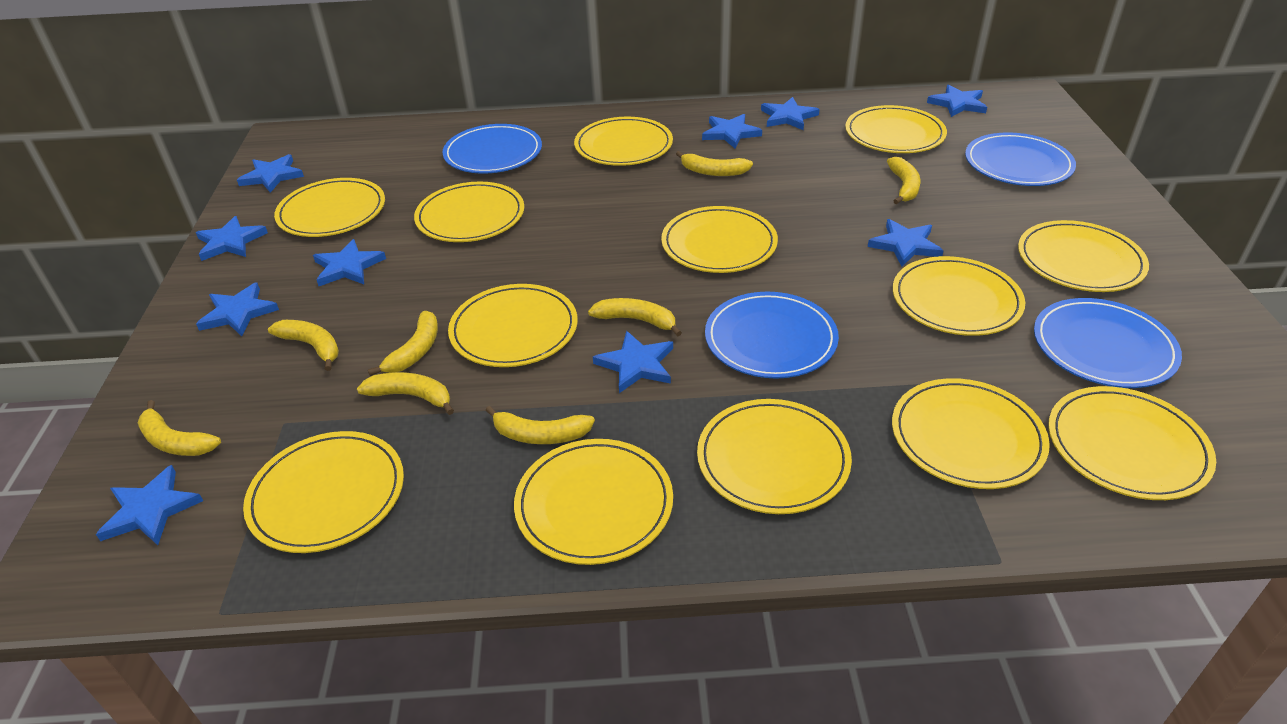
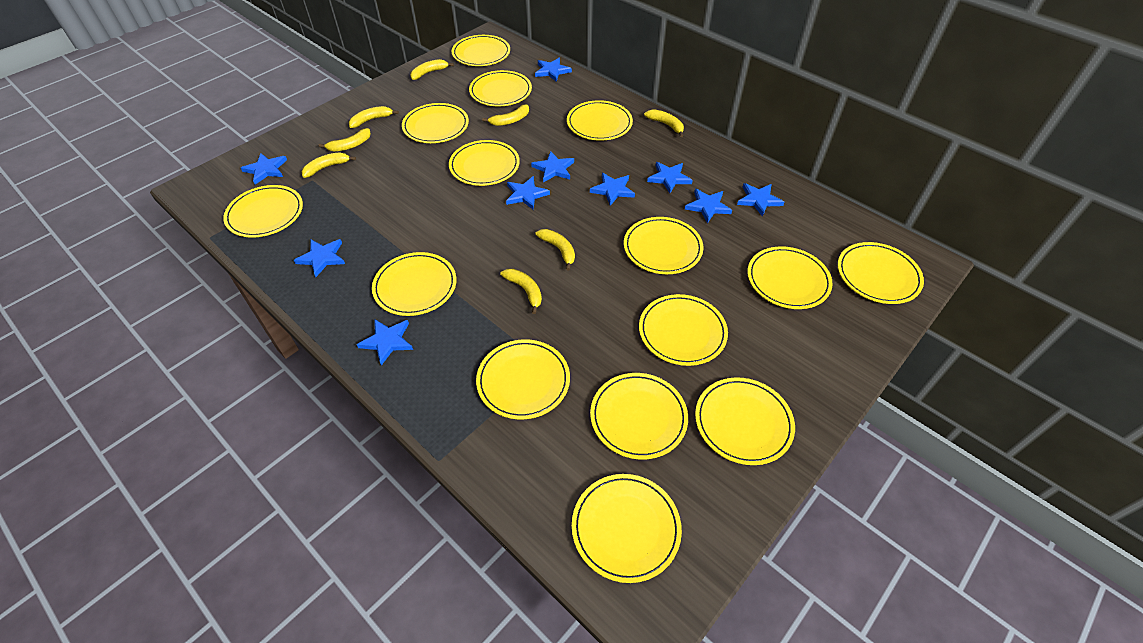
blue plate: 4 -> 0
yellow plate: 13 -> 15

